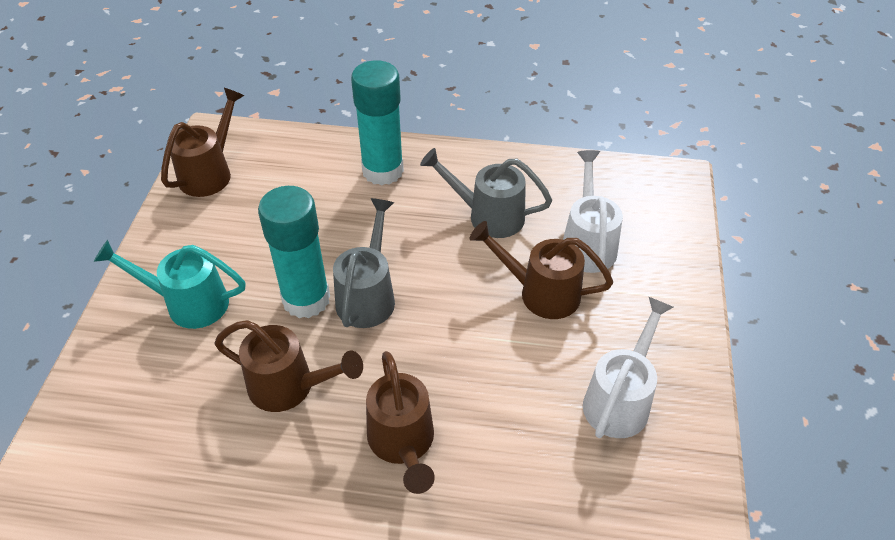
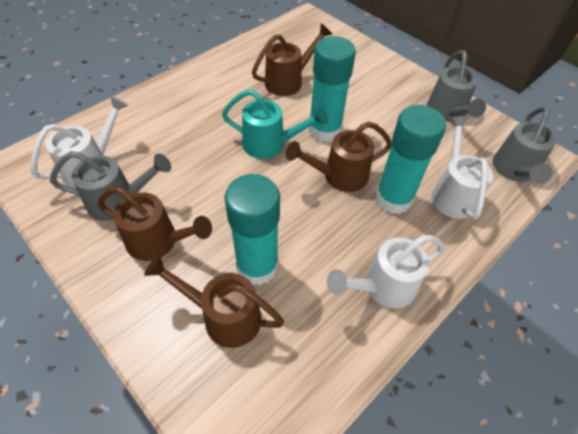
grey watering can: 2 -> 3
turquoise glue stick: 2 -> 3
white watering can: 2 -> 3

